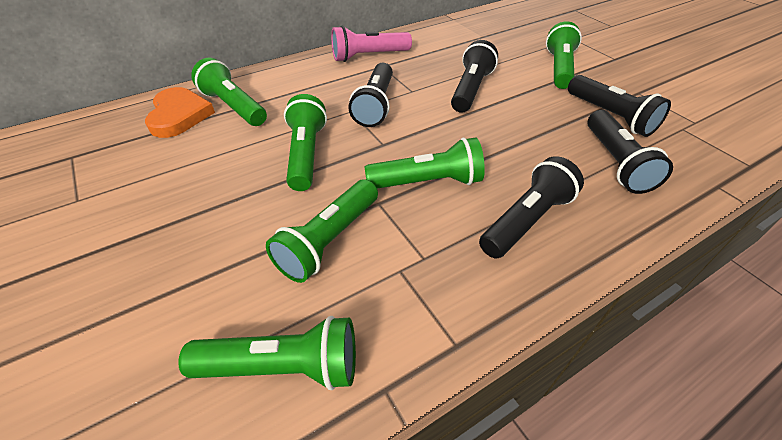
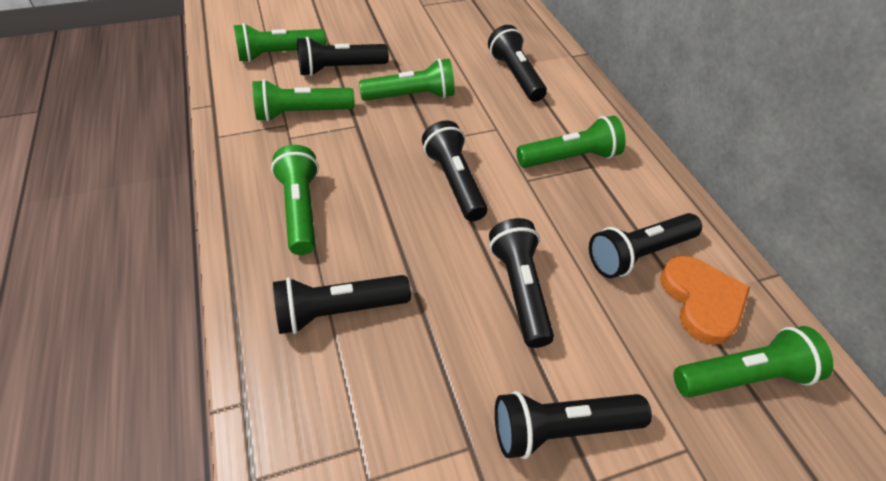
black flashlight: 5 -> 7
pink flashlight: 1 -> 0

